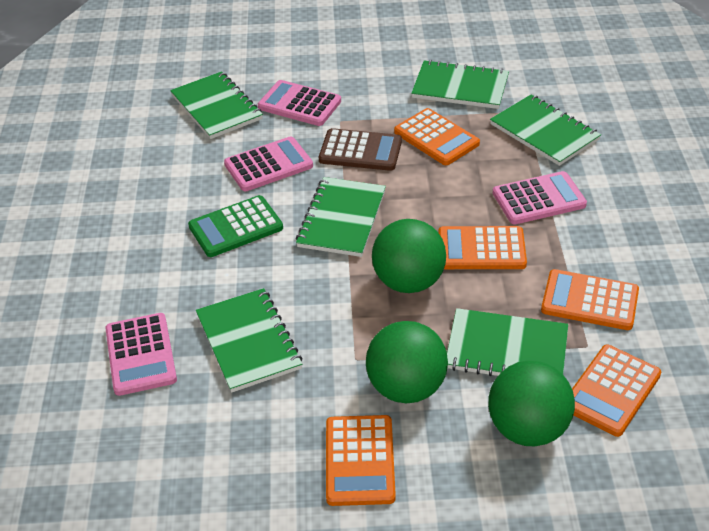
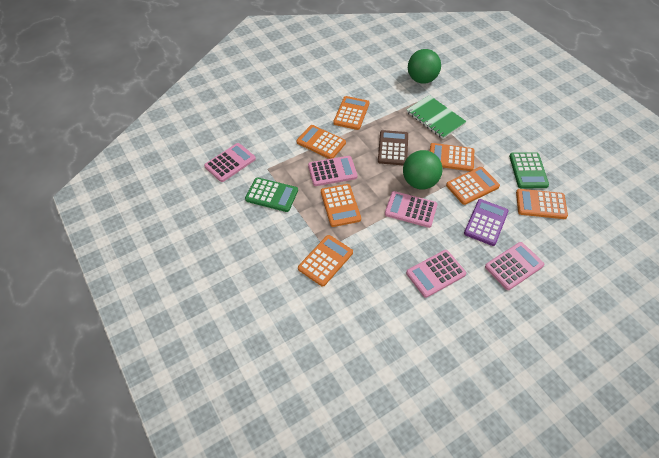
green ball: 3 -> 2
green calculator: 1 -> 2
green notebook: 6 -> 1
orange calculator: 5 -> 7
pink calculator: 4 -> 5
purple calculator: 0 -> 1

